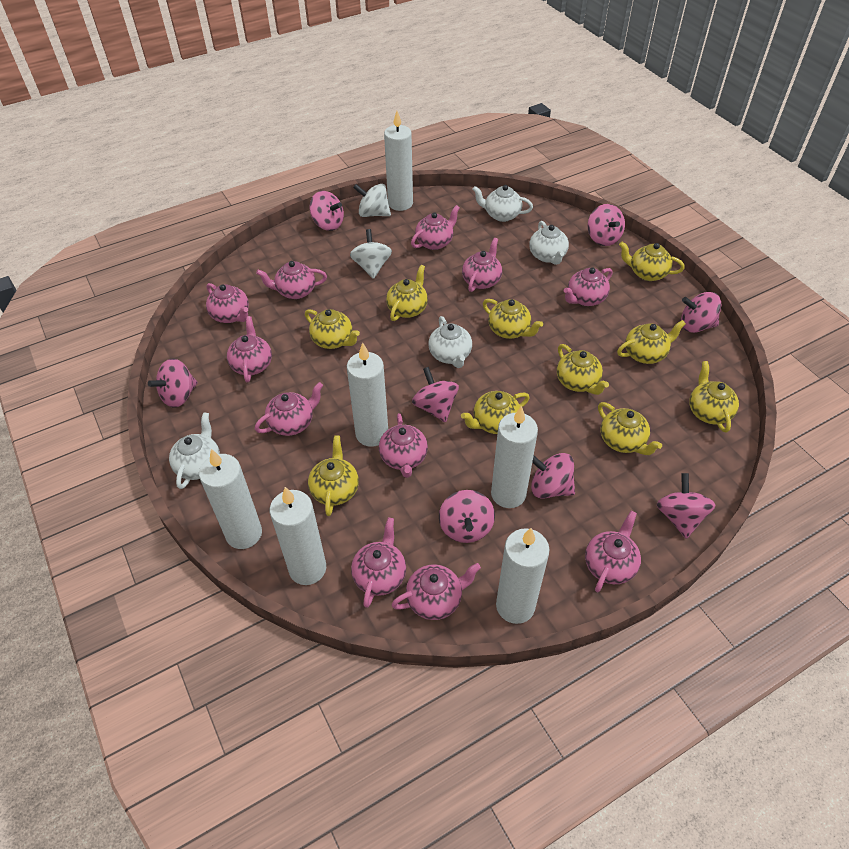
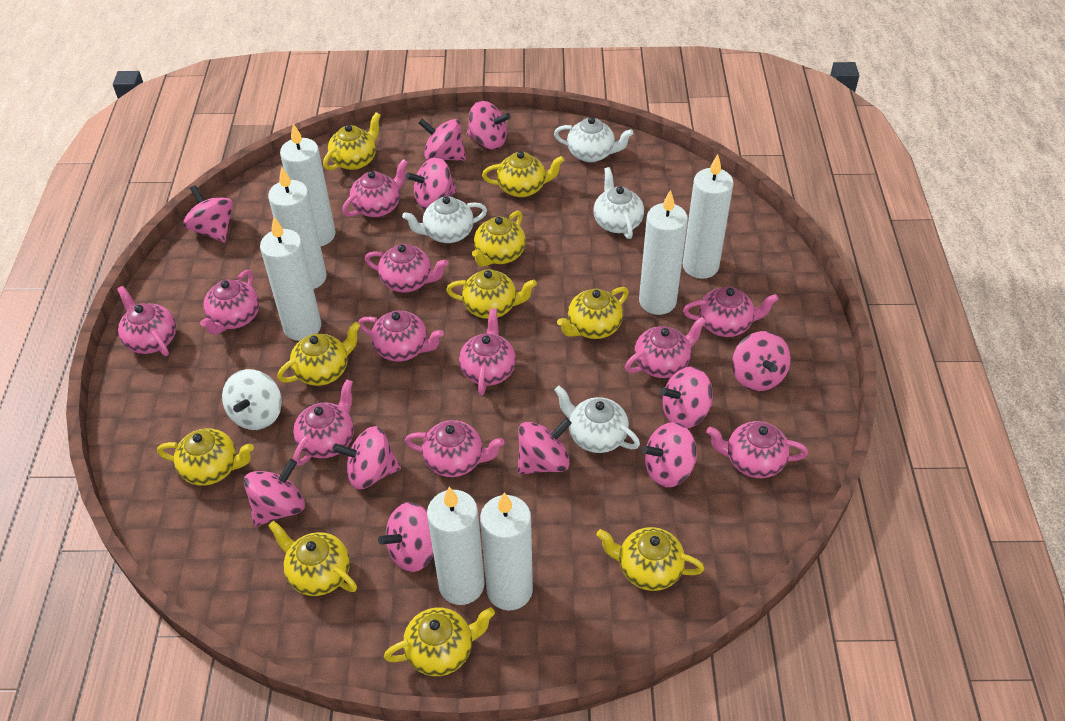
pink spinning top: 8 -> 11
white candle: 6 -> 7
white spinning top: 2 -> 1

